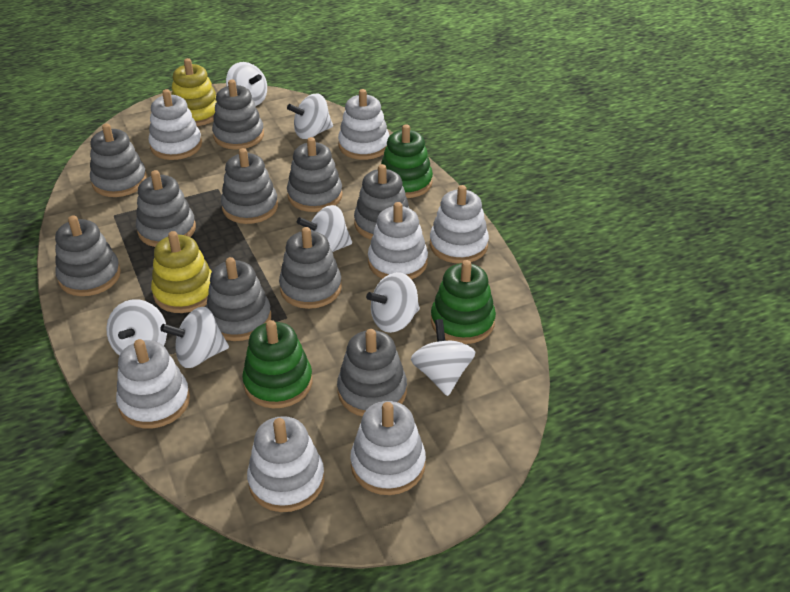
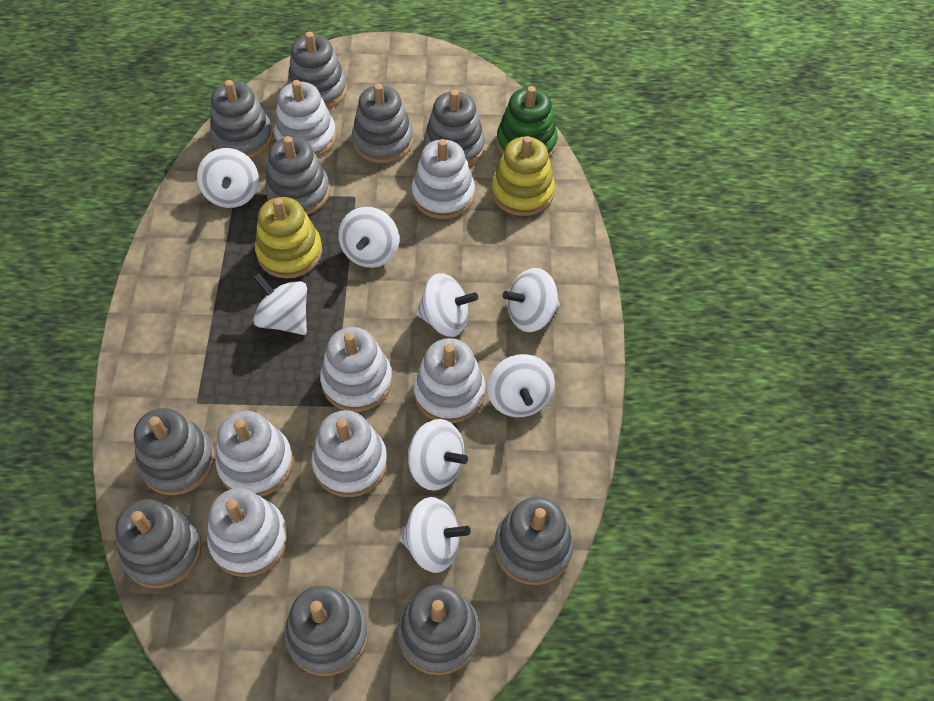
green stacking toy: 3 -> 1
white spinning top: 7 -> 8

